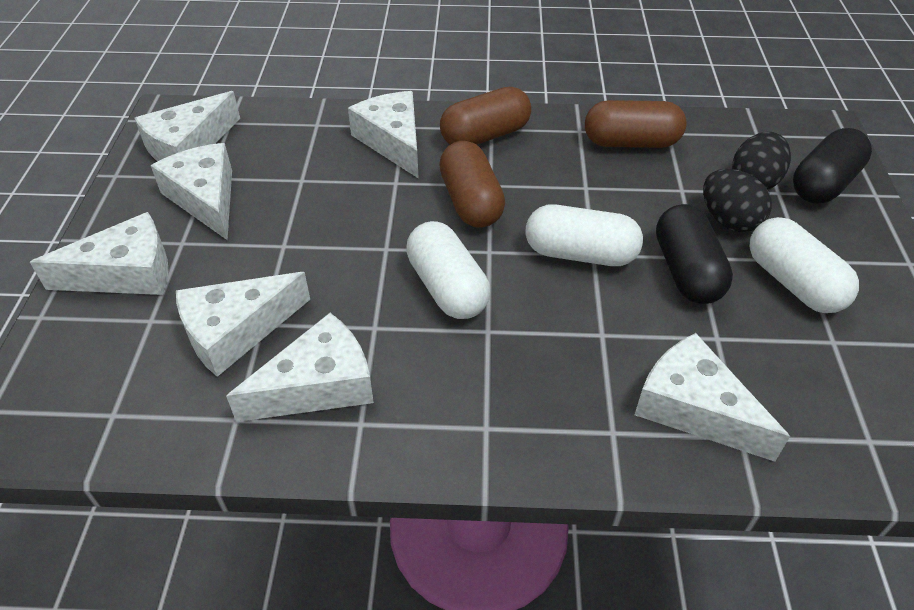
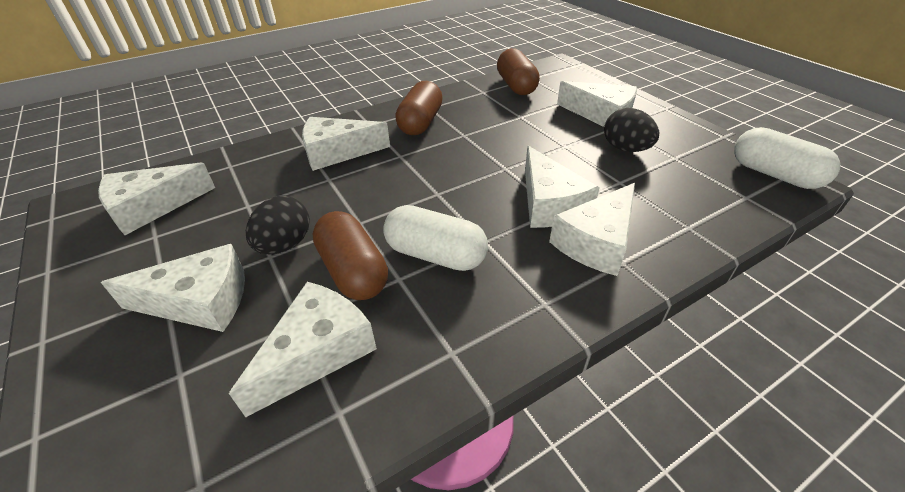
black capsule: 2 -> 0
white capsule: 3 -> 2

